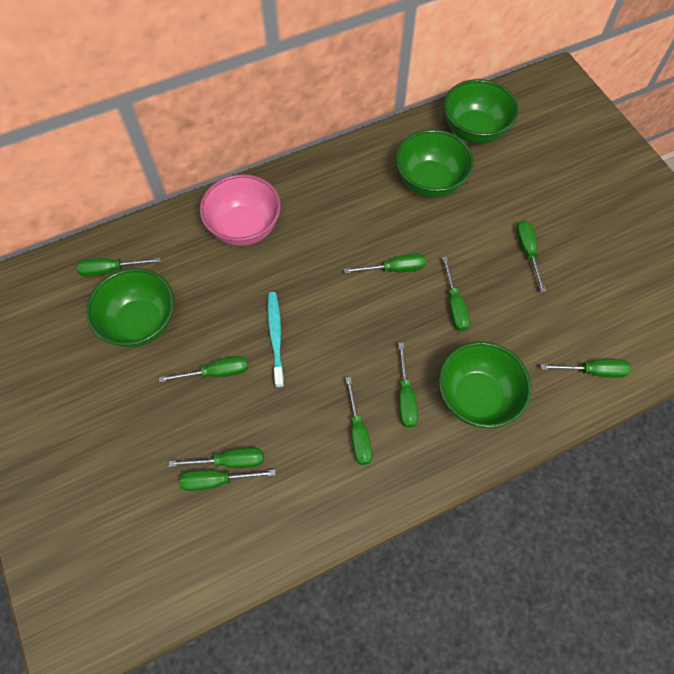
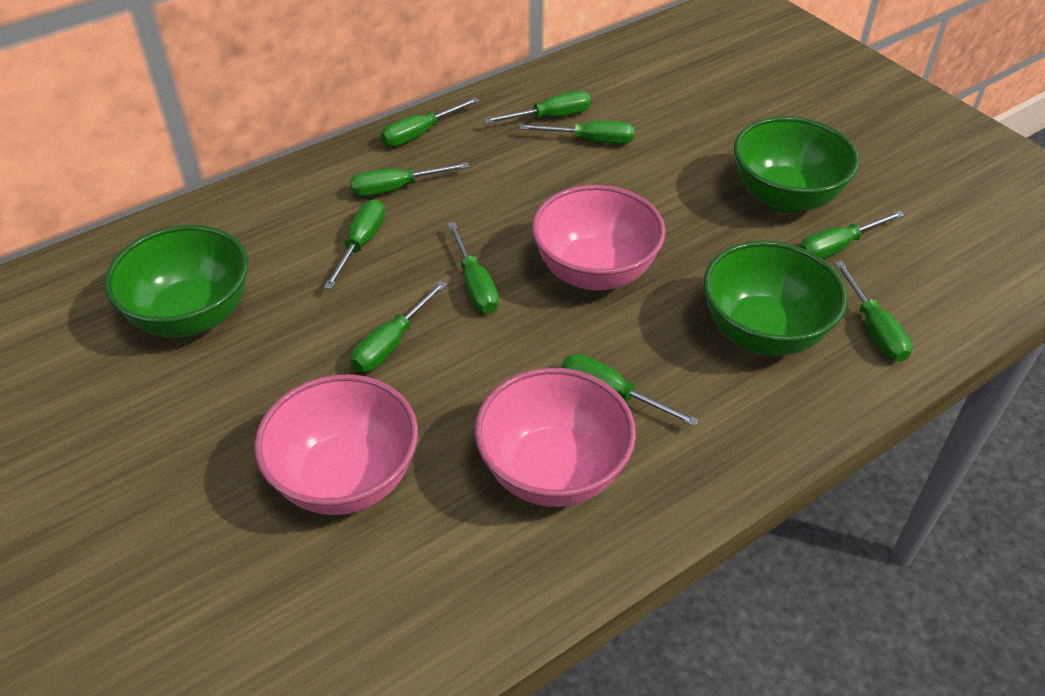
green bowl: 4 -> 3
pink bowl: 1 -> 3
turquoise toothbrush: 1 -> 0

